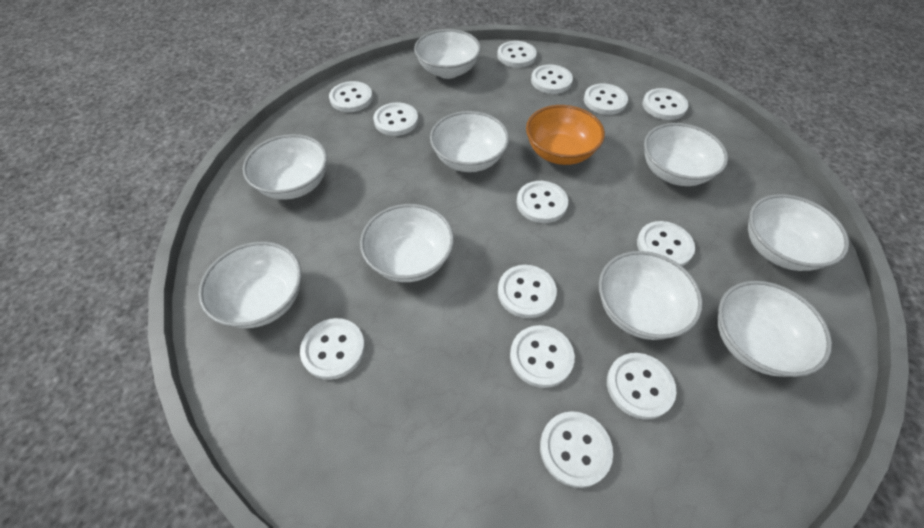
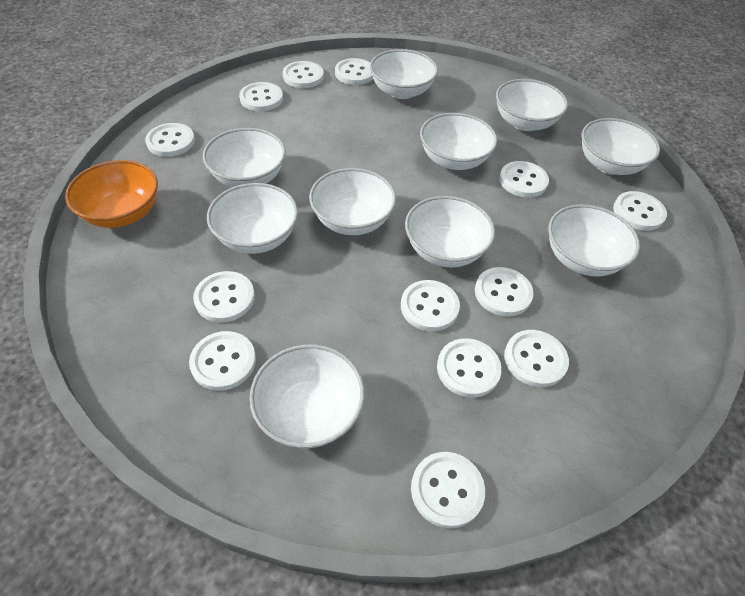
white bowl: 9 -> 10

